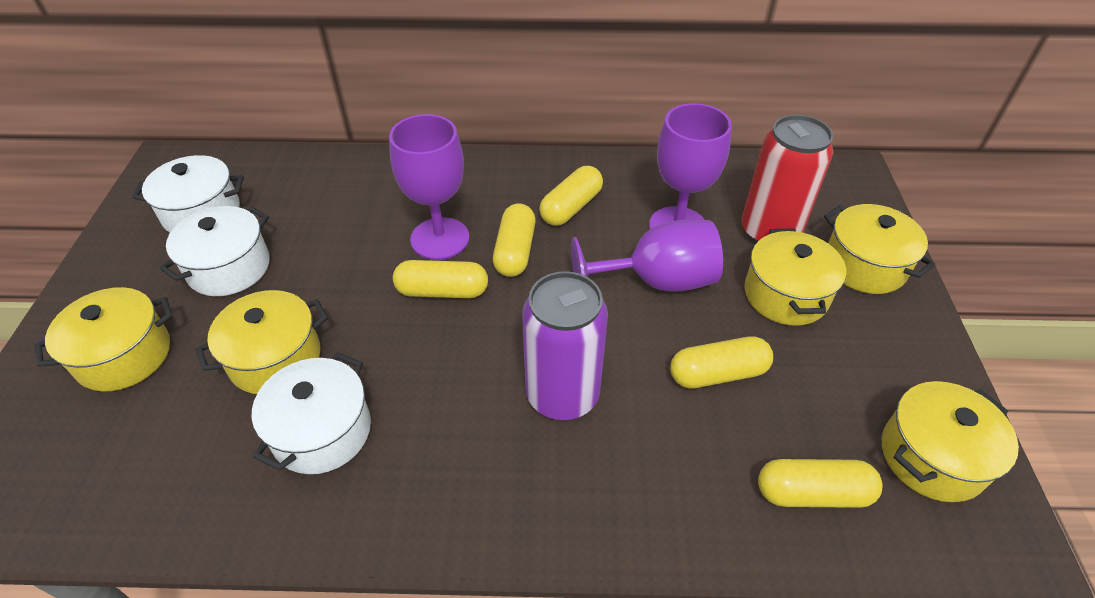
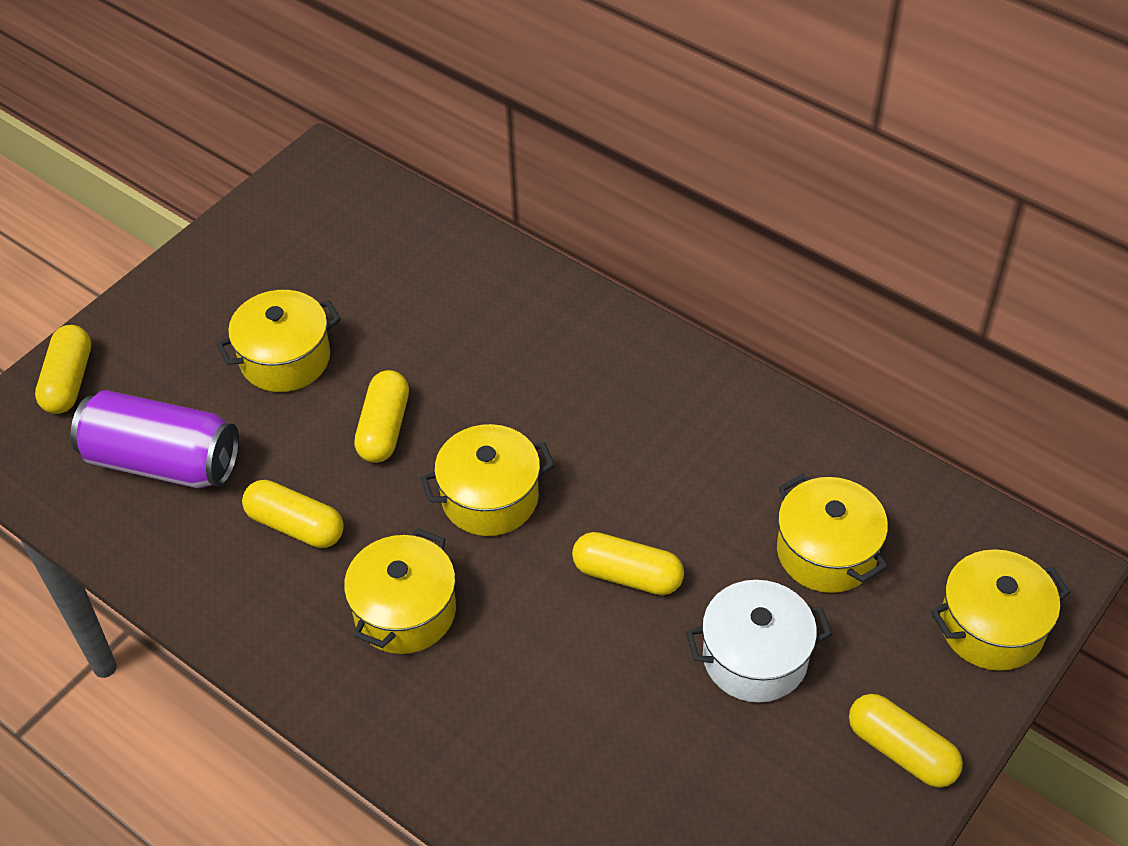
purple goblet: 3 -> 0
red can: 1 -> 0
white pot: 3 -> 1

